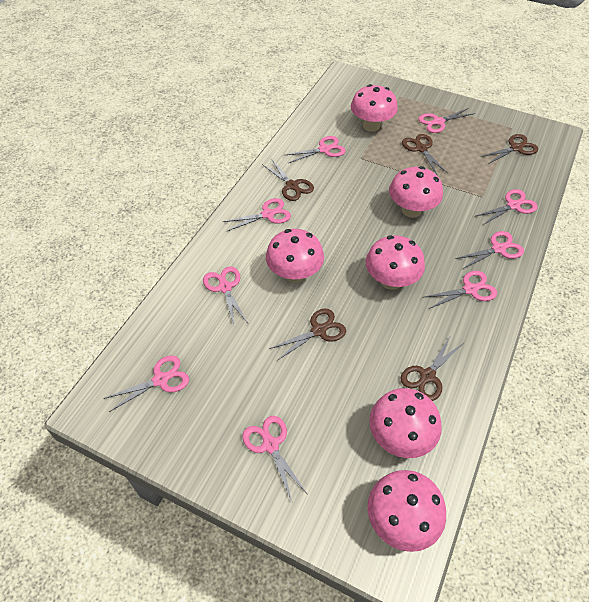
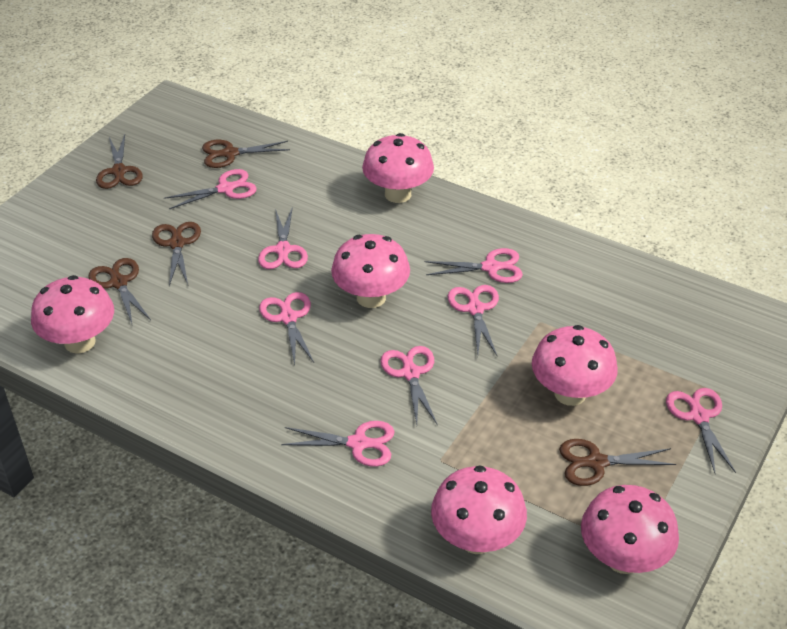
pink scissors: 9 -> 8

